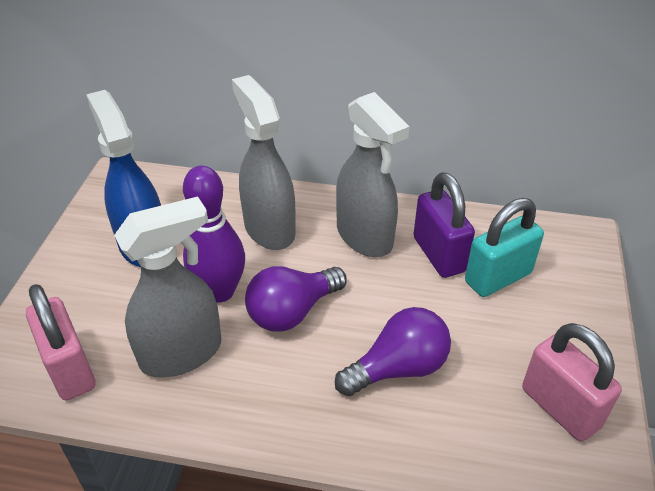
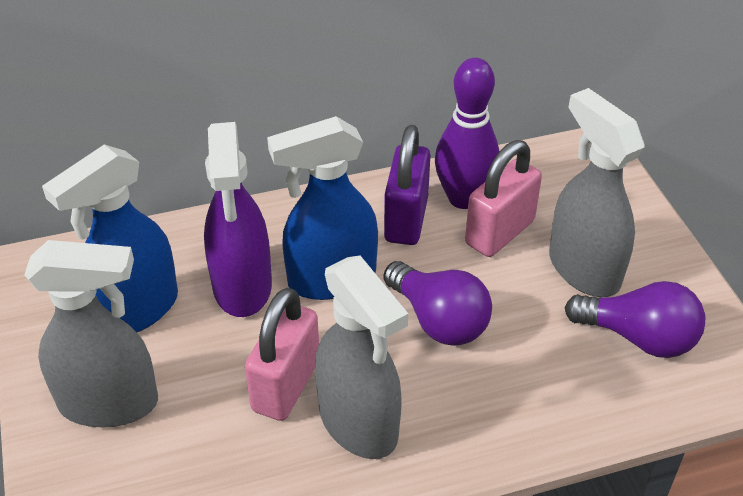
blue spray bottle: 1 -> 2
purple spray bottle: 0 -> 1
turquoise padlock: 1 -> 0

